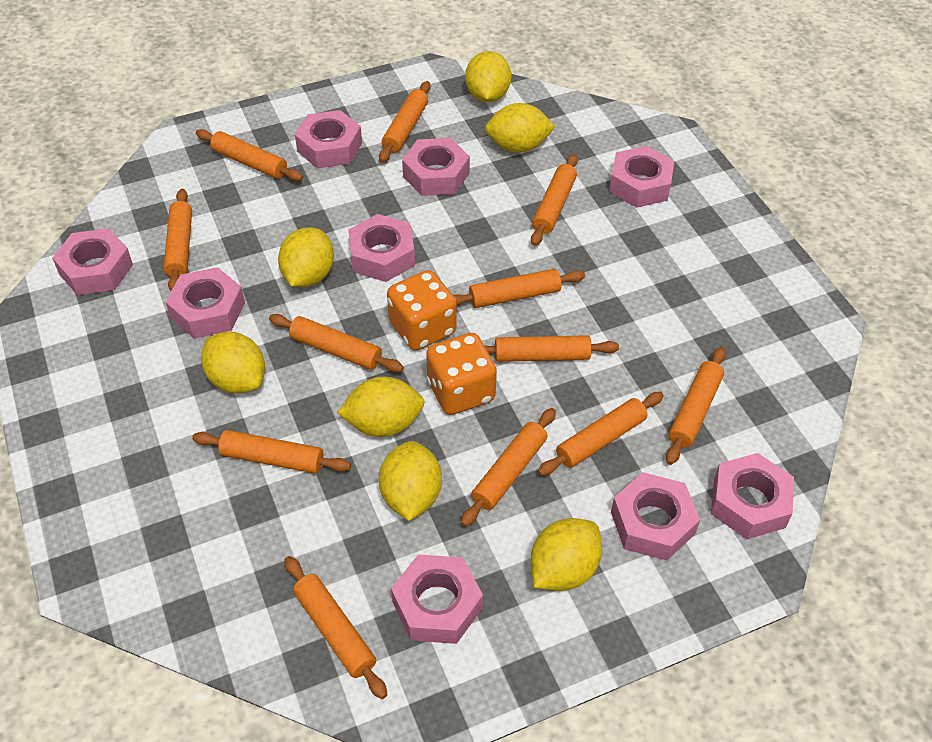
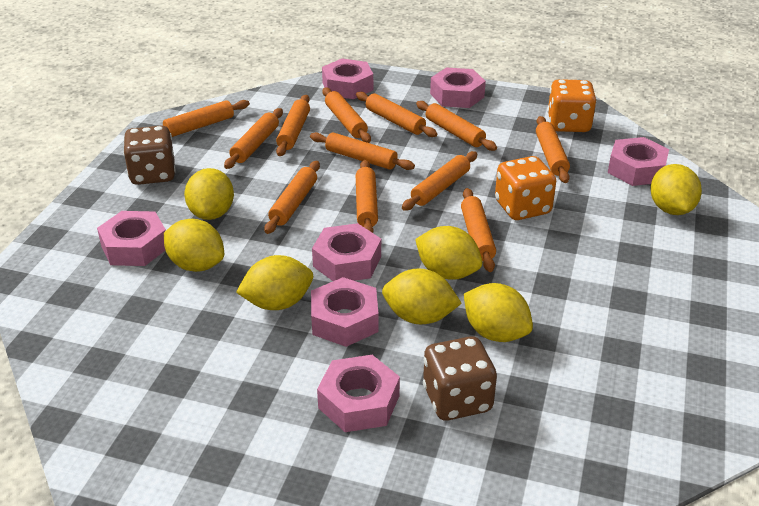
brown dice: 0 -> 2
pink nut: 9 -> 7

